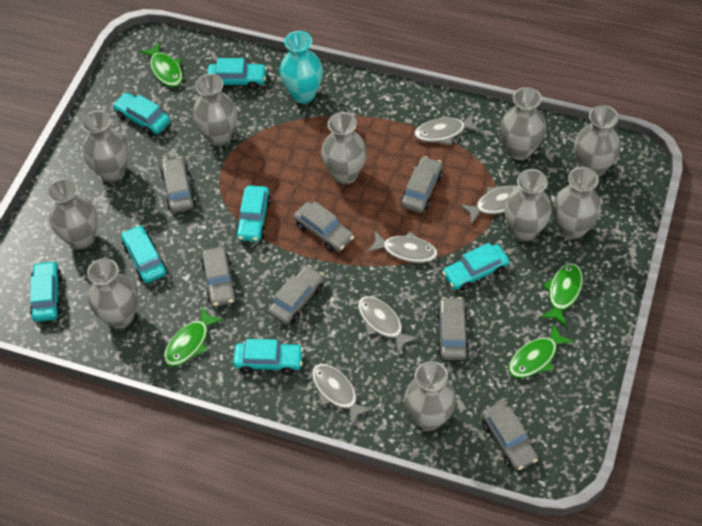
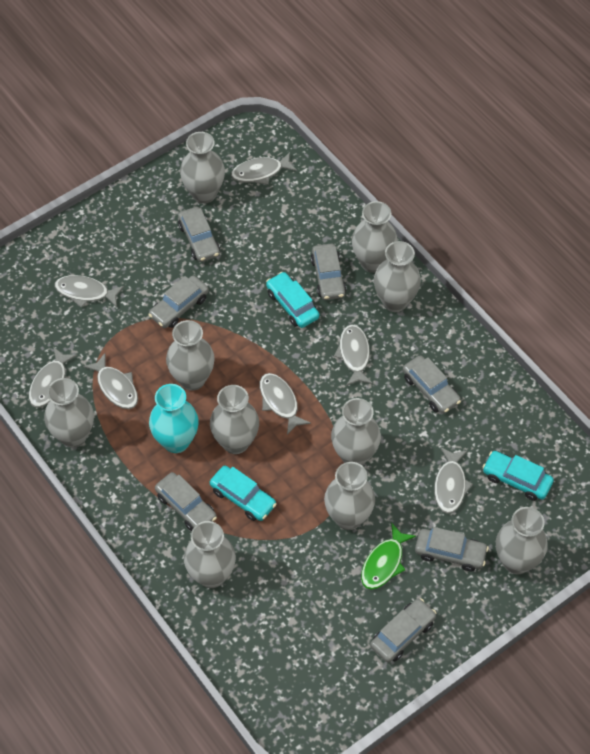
green fish: 4 -> 1
grey fish: 5 -> 7
turquoise car: 7 -> 3

